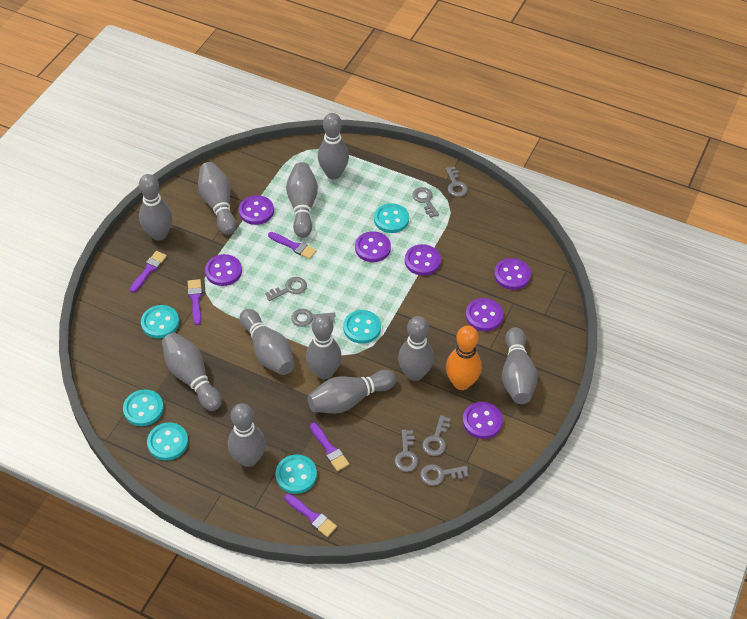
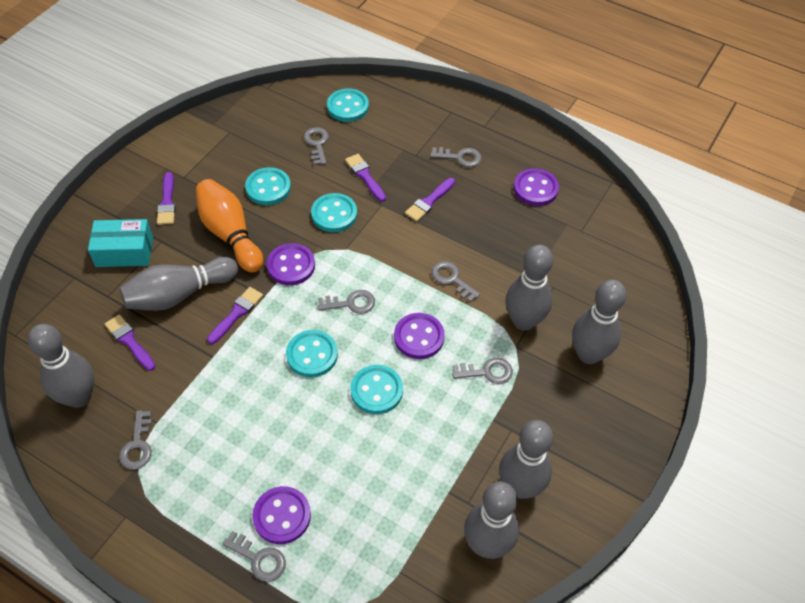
grey bowling pin: 11 -> 6
purple button: 7 -> 4
turquoise box: 0 -> 1
turquoise button: 6 -> 5

